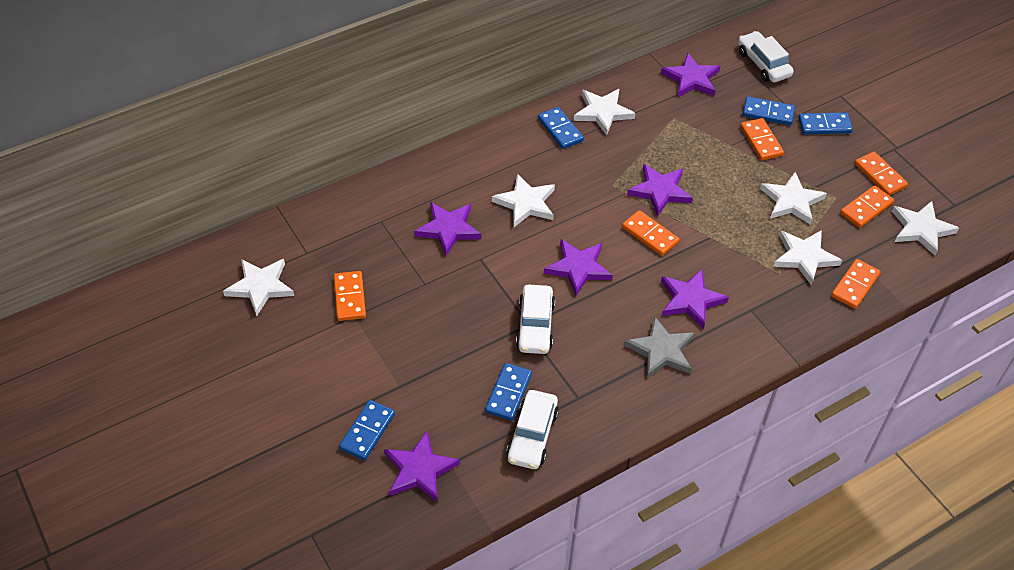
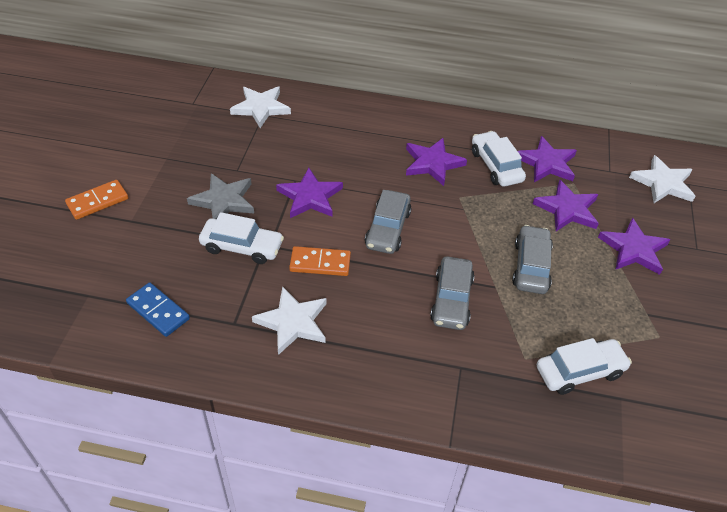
blue domino: 5 -> 1
grey car: 0 -> 3
orange domino: 6 -> 2
purple star: 6 -> 5
white star: 6 -> 3

